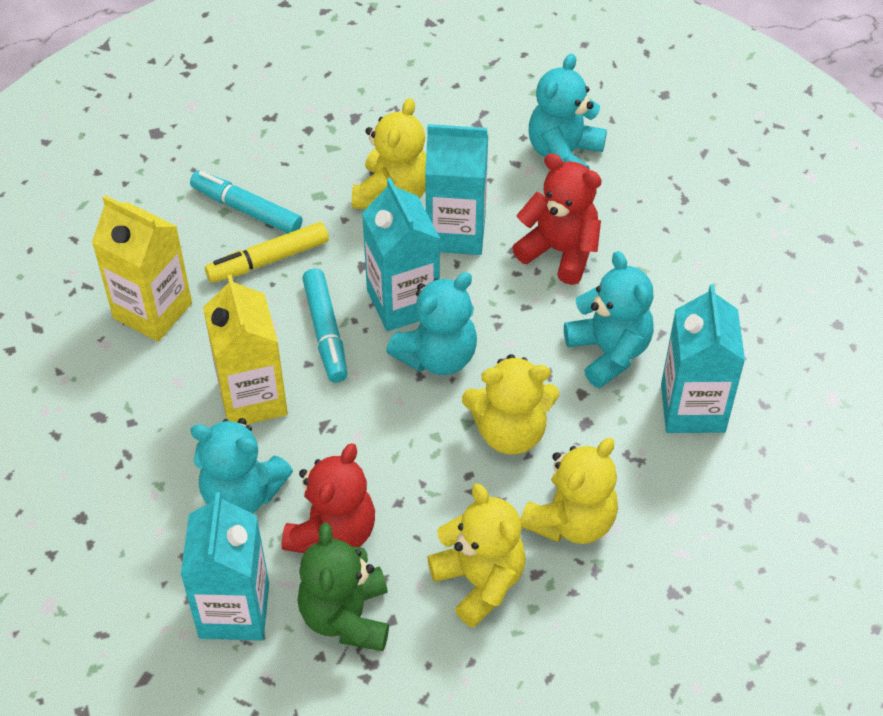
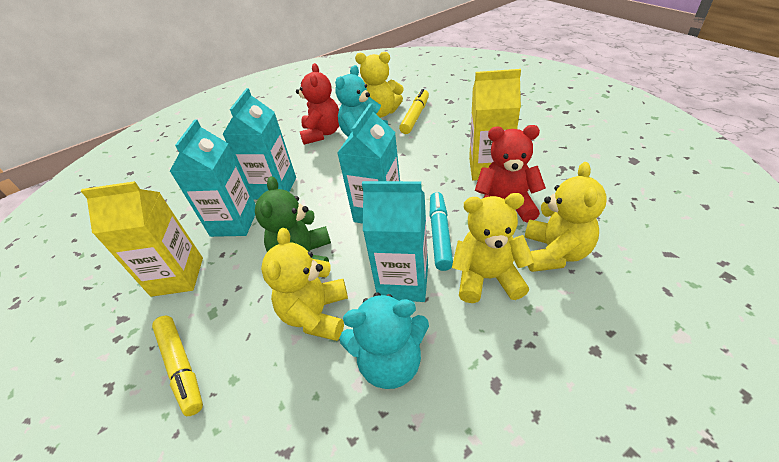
turquoise marker: 2 -> 1
turquoise teddy bear: 4 -> 2
yellow marker: 1 -> 2

